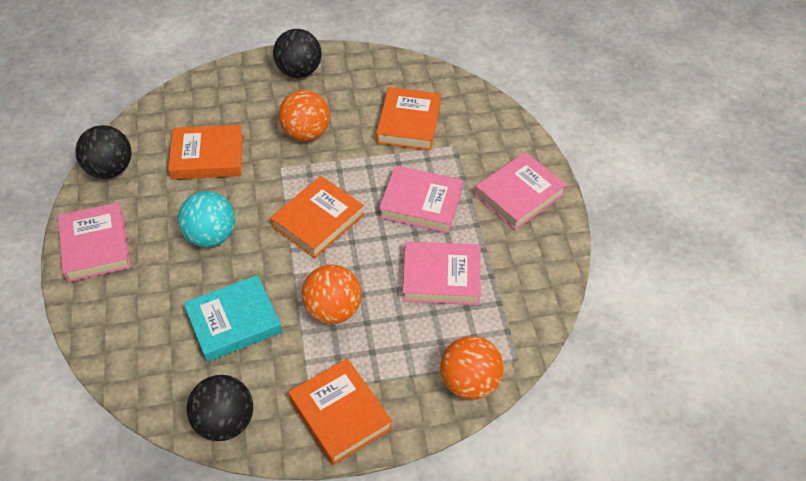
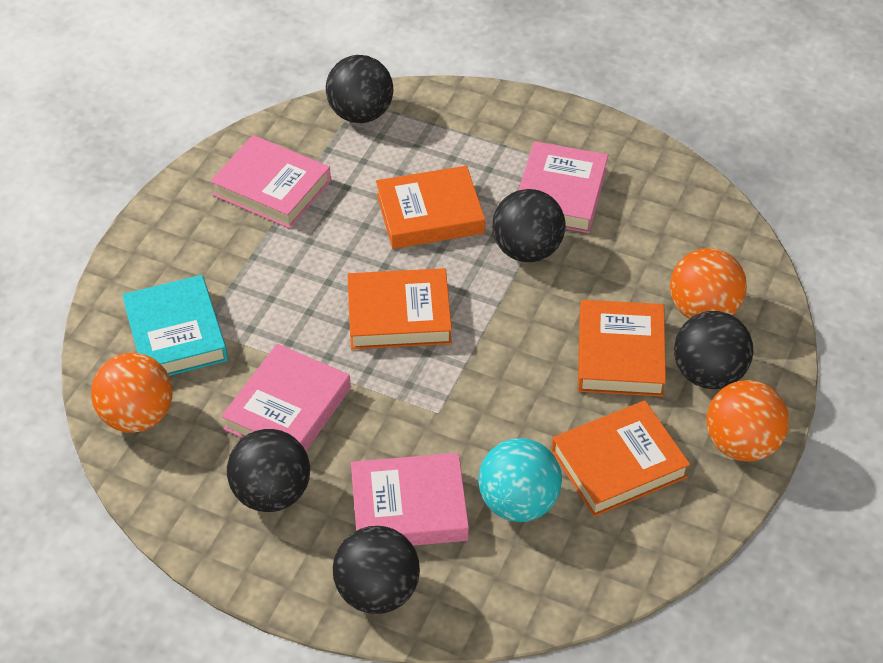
black ball: 3 -> 5

